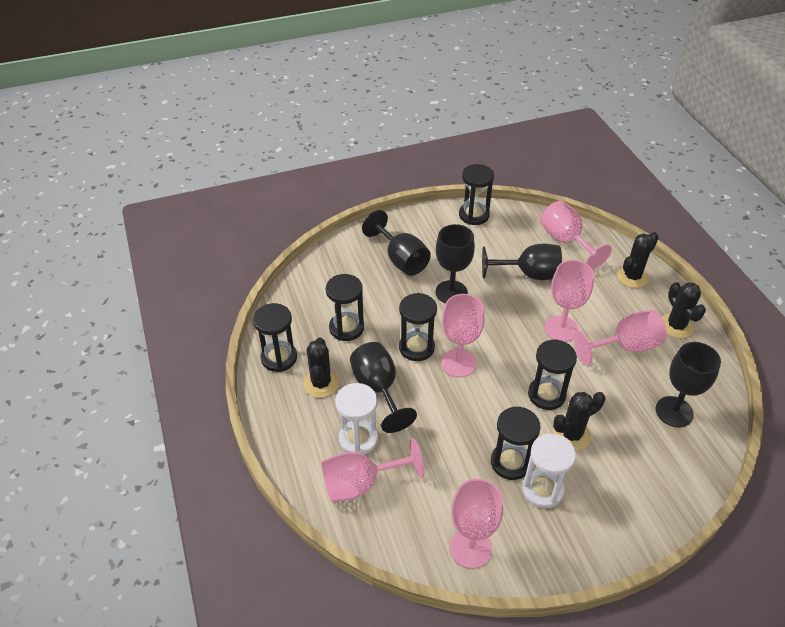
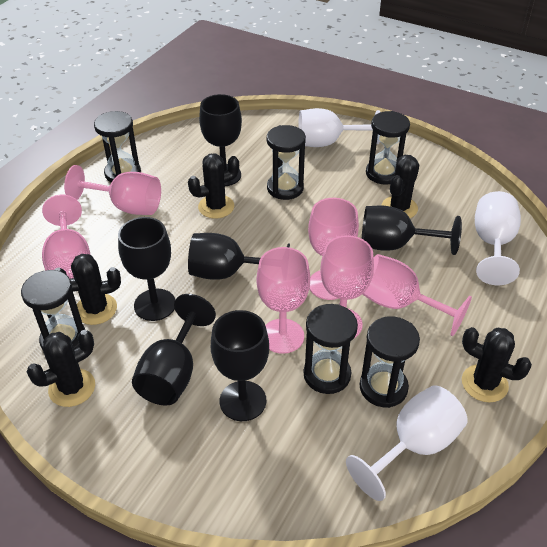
black cactus: 4 -> 5
black goblet: 5 -> 6
white goblet: 0 -> 3
white hourglass: 2 -> 0

